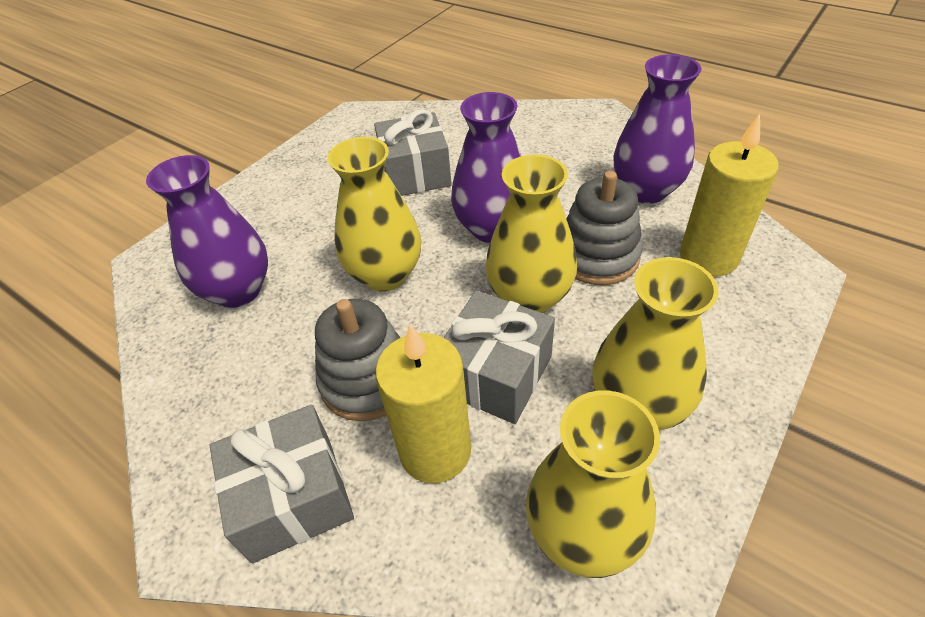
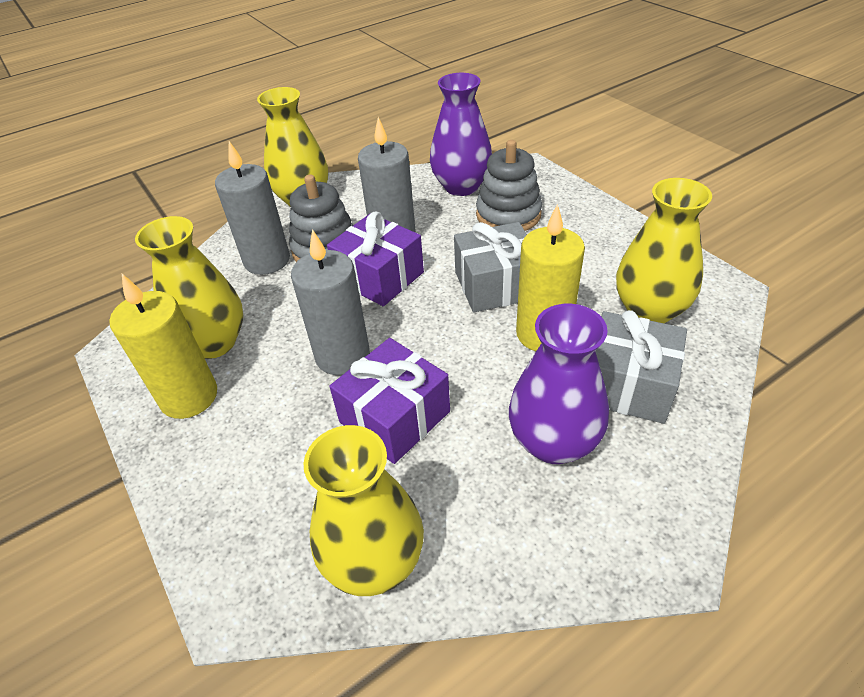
grey candle: 0 -> 3
grey gift: 3 -> 2
purple gift: 0 -> 2
purple vase: 3 -> 2

